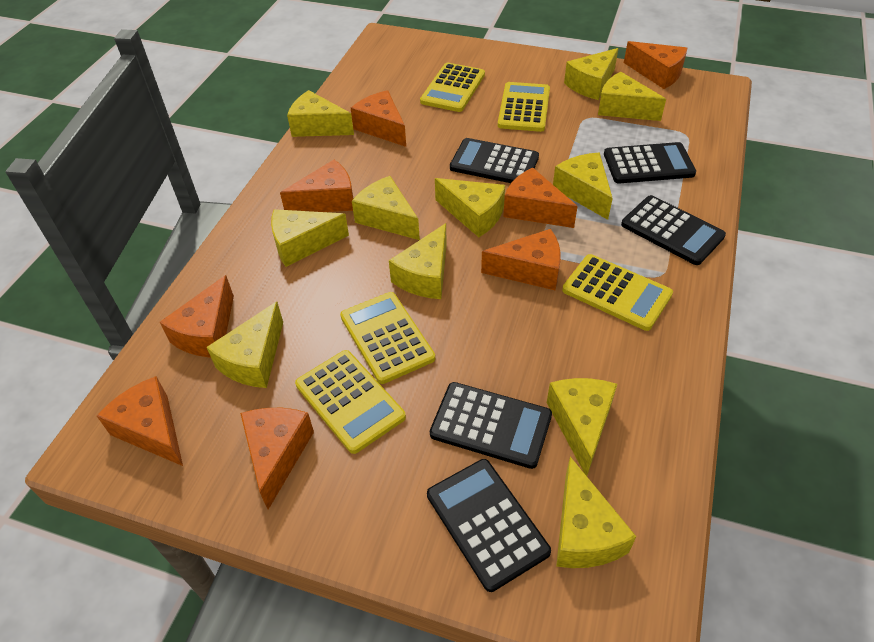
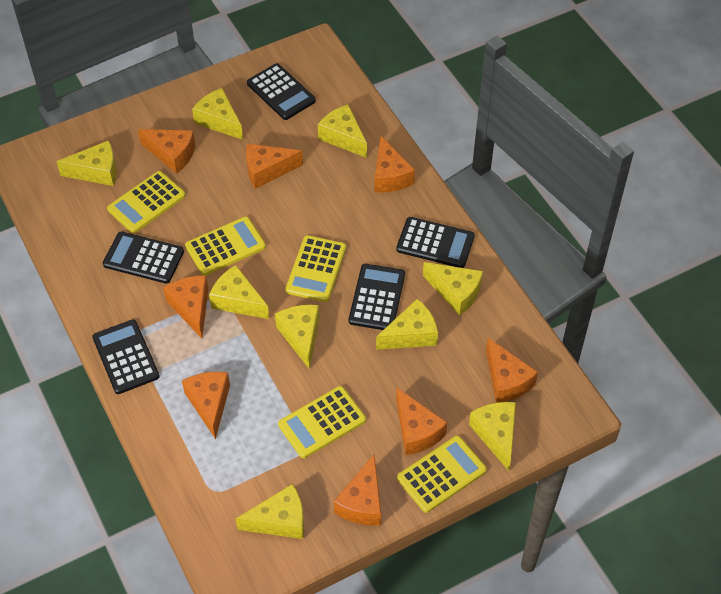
yellow cheese: 11 -> 9

